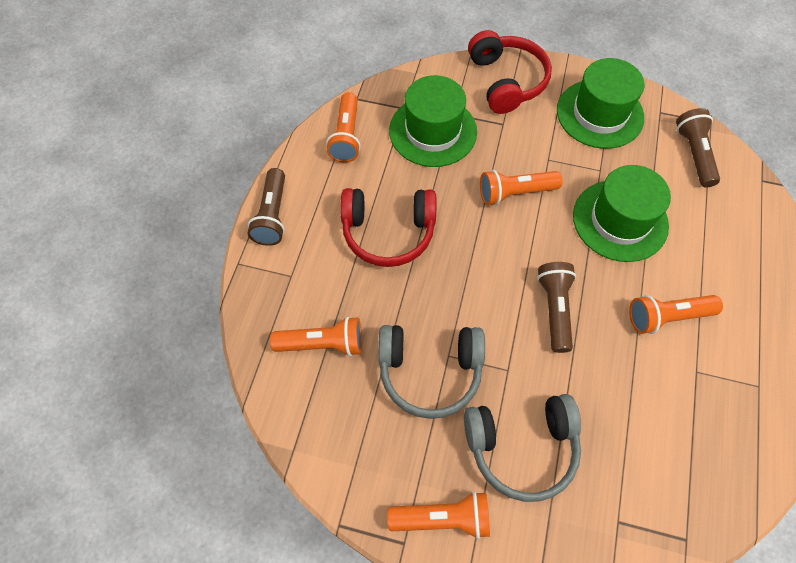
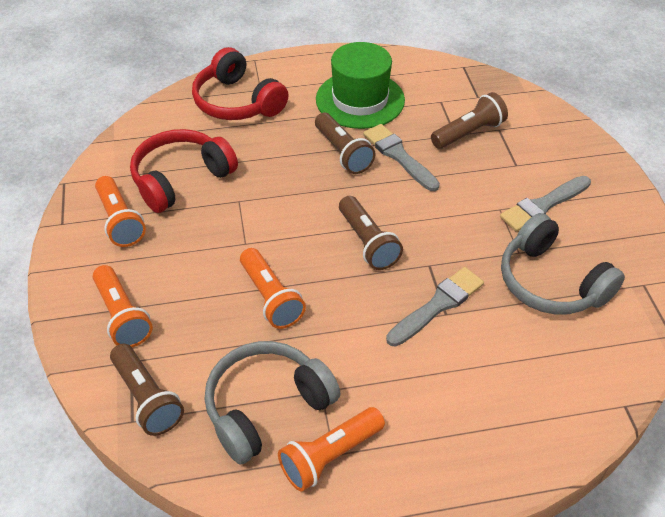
brown flashlight: 3 -> 4
green hat: 3 -> 1
grey brush: 0 -> 3
orange flashlight: 5 -> 4

